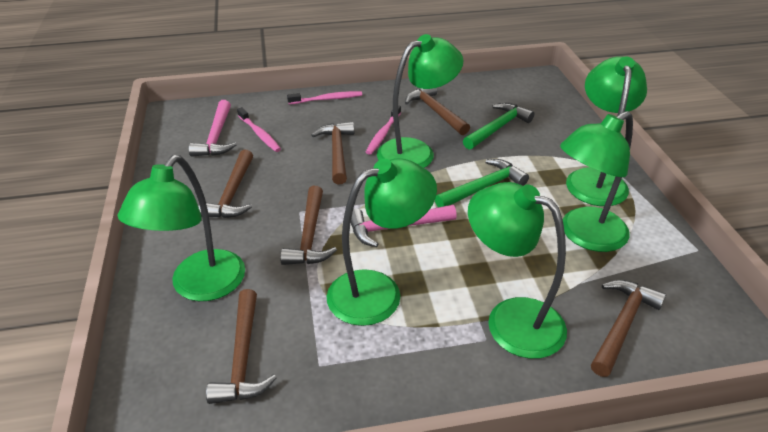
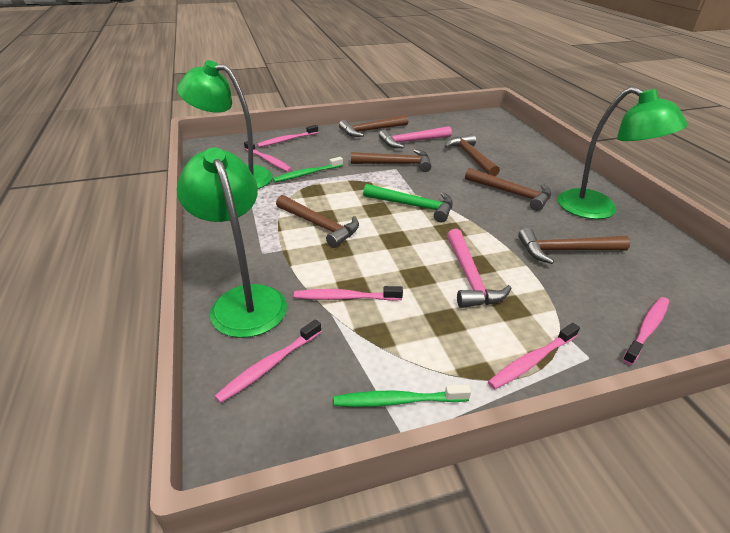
green hammer: 2 -> 1
green lamp: 6 -> 3
green toothbrush: 0 -> 2
pink toothbrush: 3 -> 6

